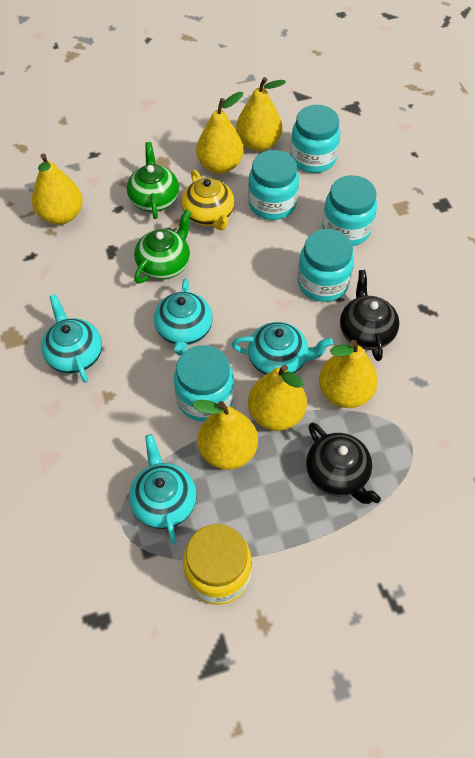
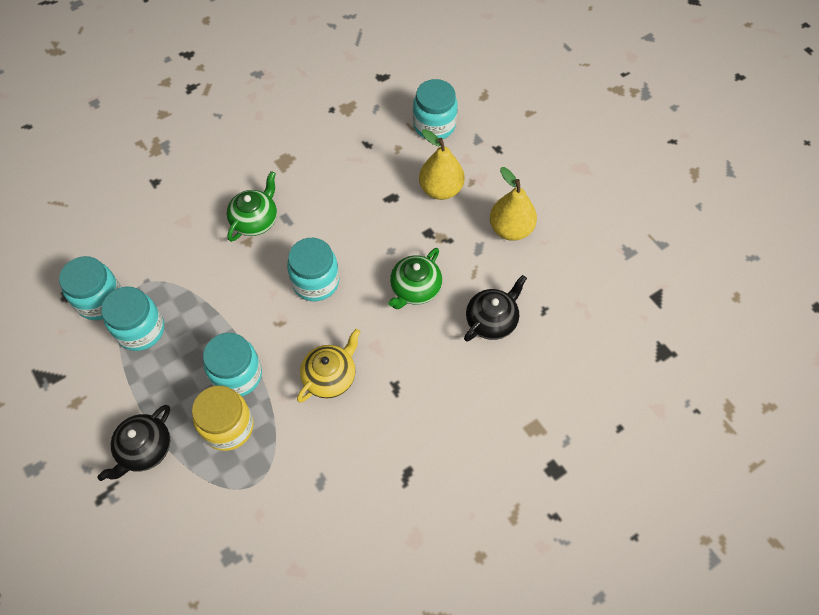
turquoise teapot: 4 -> 0
yellow pear: 6 -> 2

